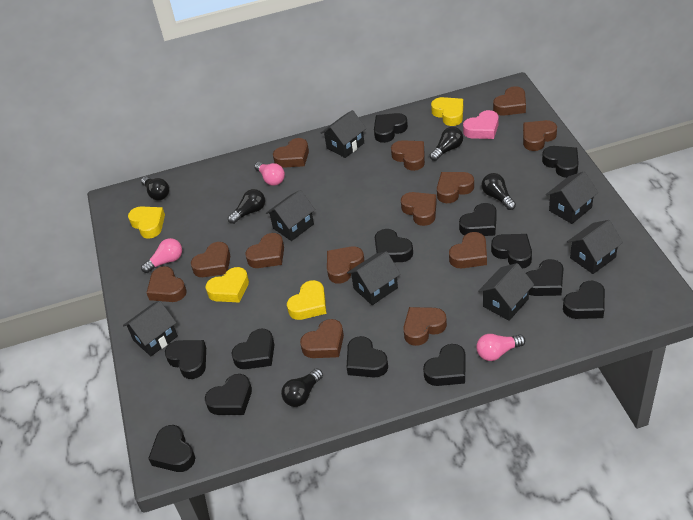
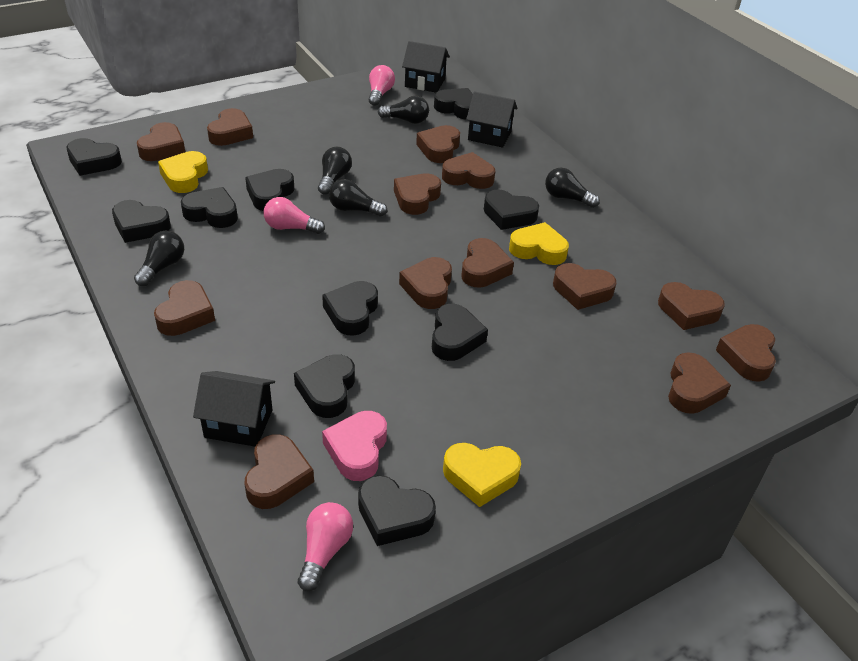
black heart: 13 -> 10
black house: 7 -> 3
yellow heart: 4 -> 3

